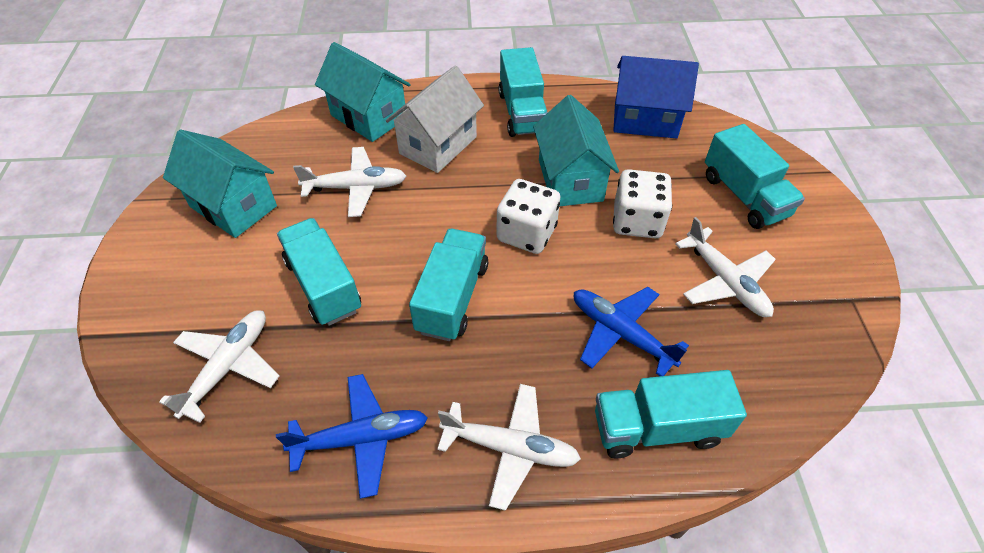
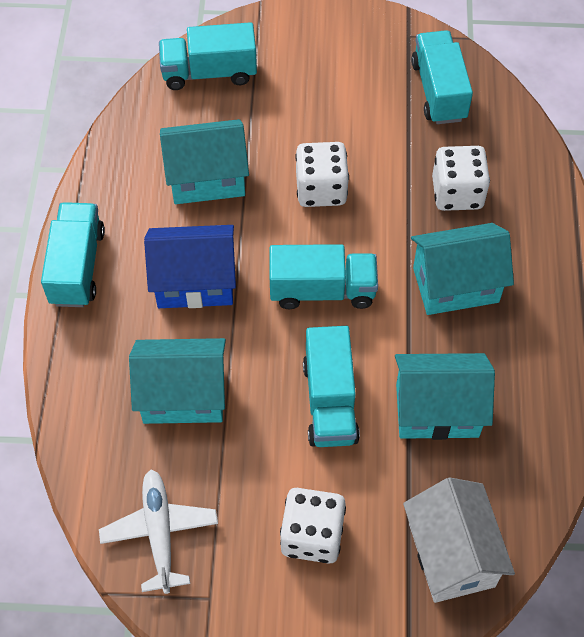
blue plane: 2 -> 0
turquoise house: 3 -> 4
white dice: 2 -> 3
white plane: 4 -> 1

